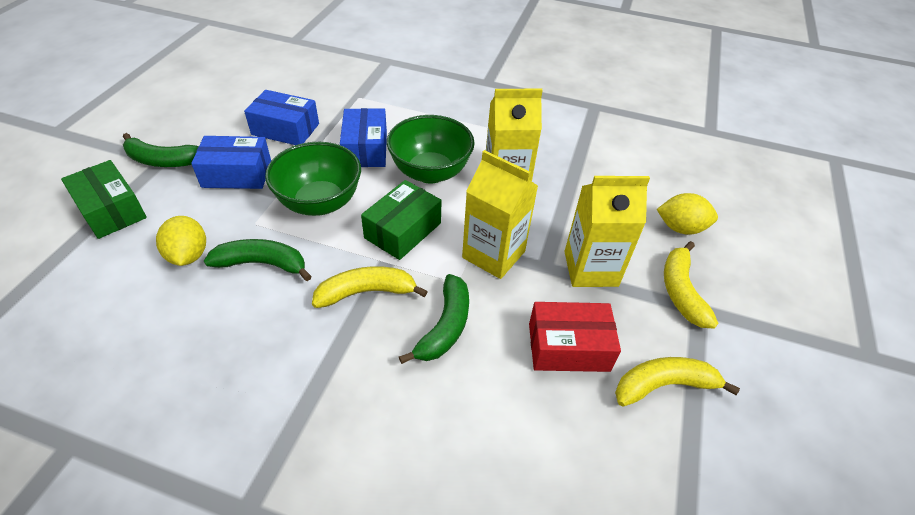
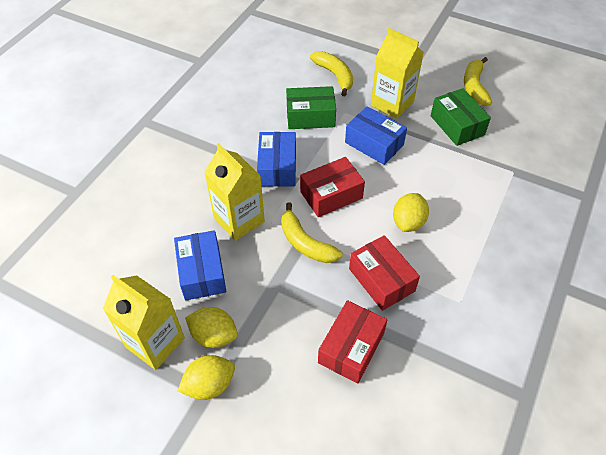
green banana: 3 -> 0
green bowl: 2 -> 0
red box: 1 -> 3
yellow lemon: 2 -> 3

